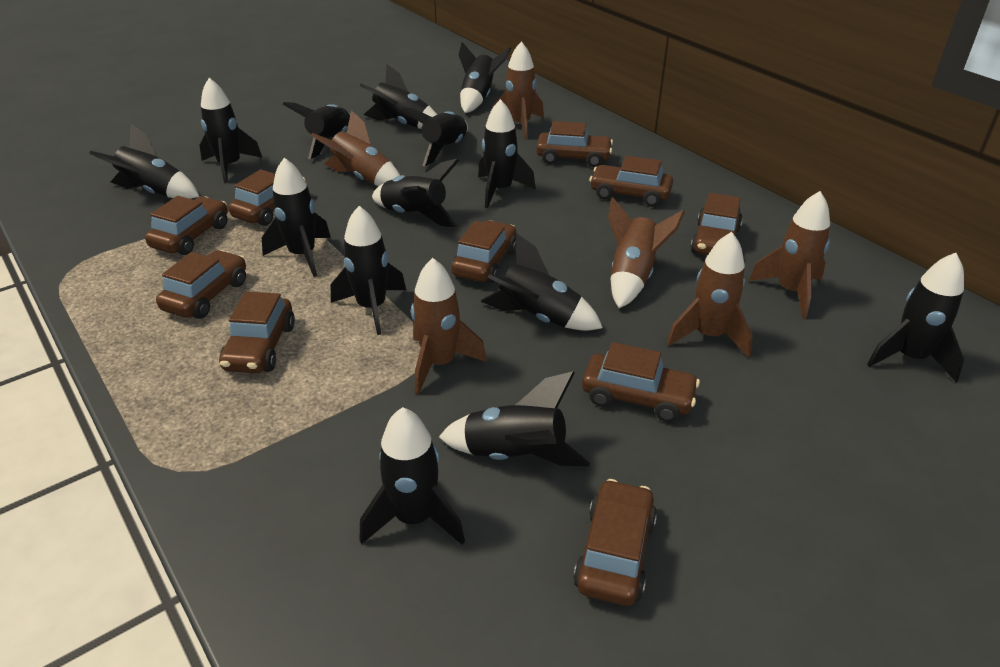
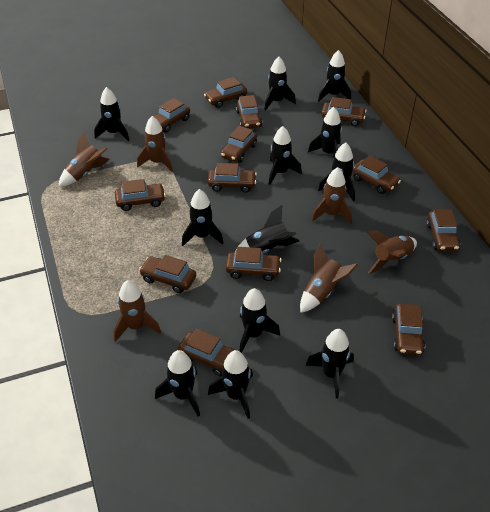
black rocket: 14 -> 12
brown car: 10 -> 13

